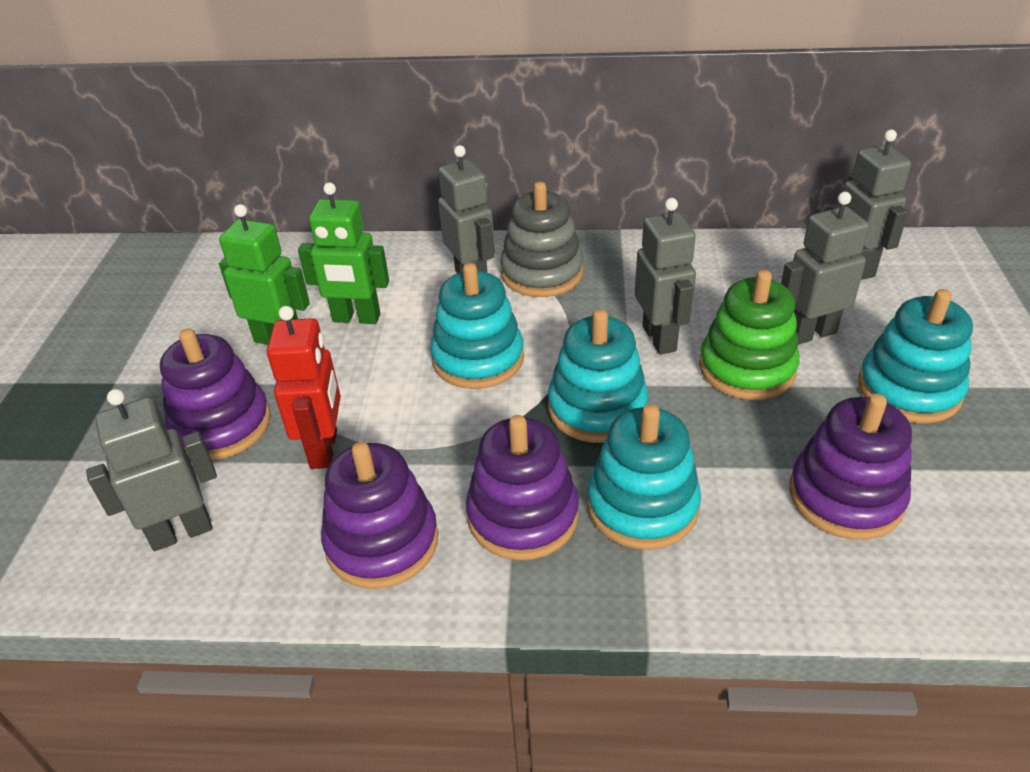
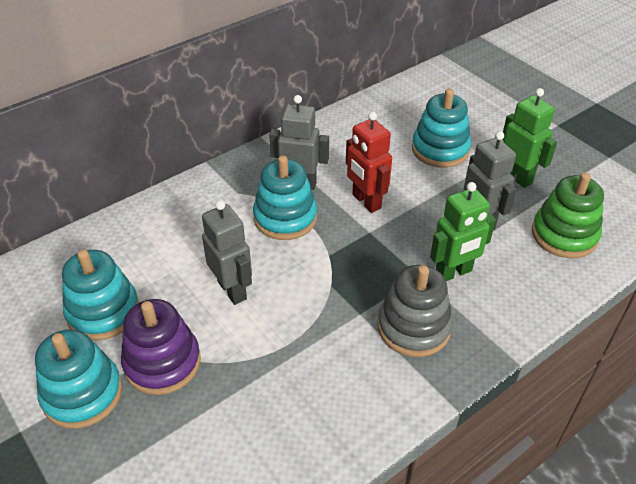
grey robot: 5 -> 3
purple stacking toy: 4 -> 1

